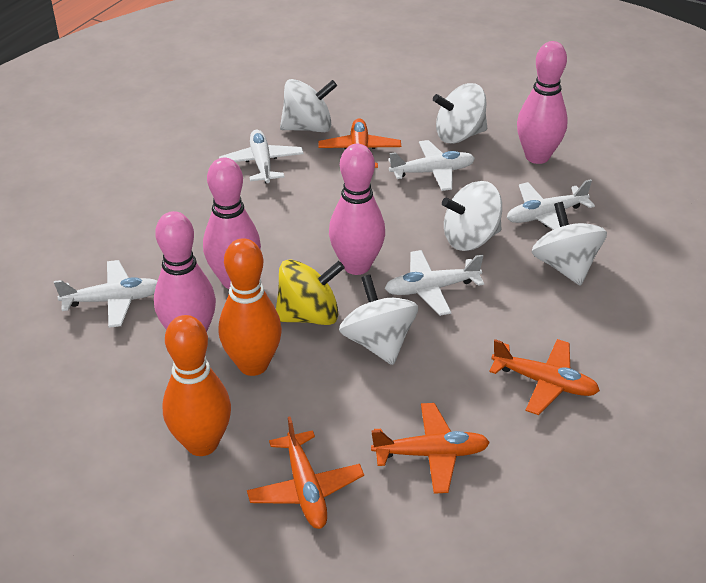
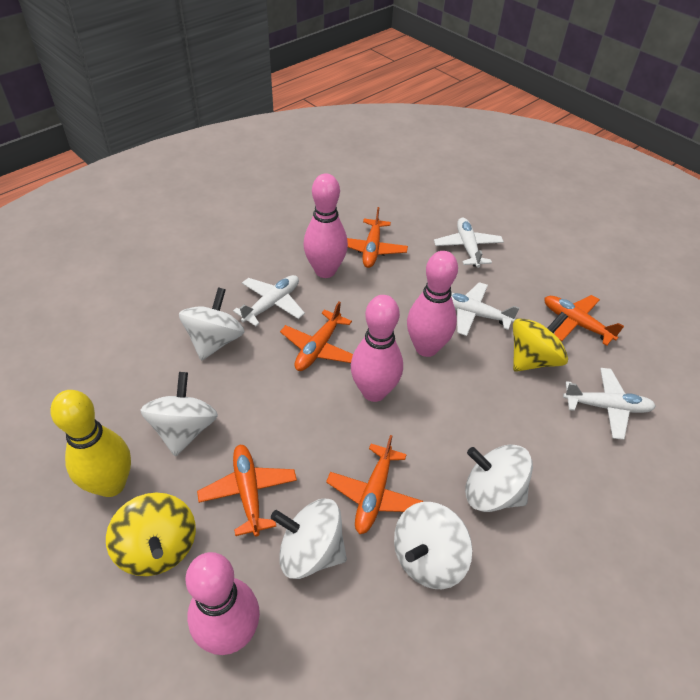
orange bowling pin: 2 -> 0
orange plane: 4 -> 5
white plane: 5 -> 4
yellow bowling pin: 0 -> 1
yellow spinning top: 1 -> 2

